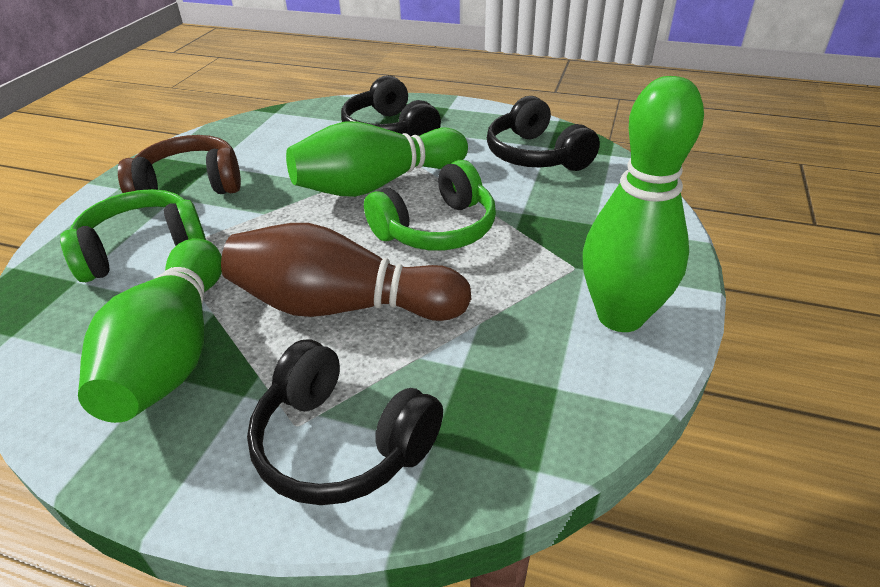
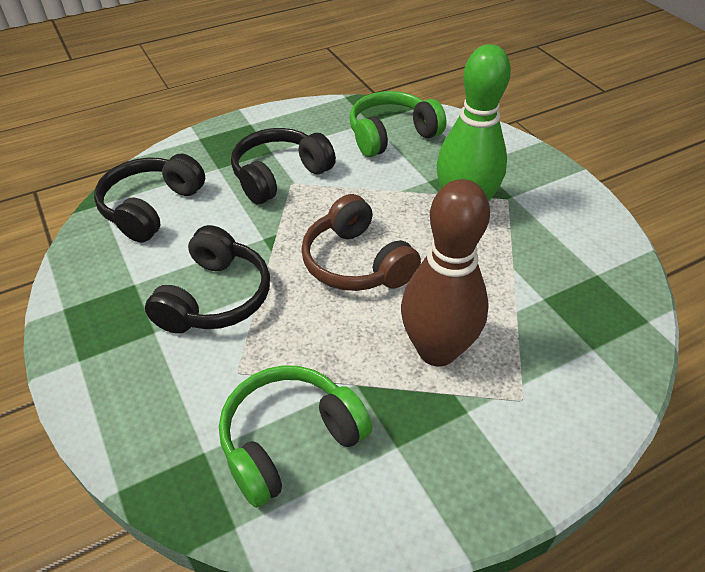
green bowling pin: 3 -> 1

